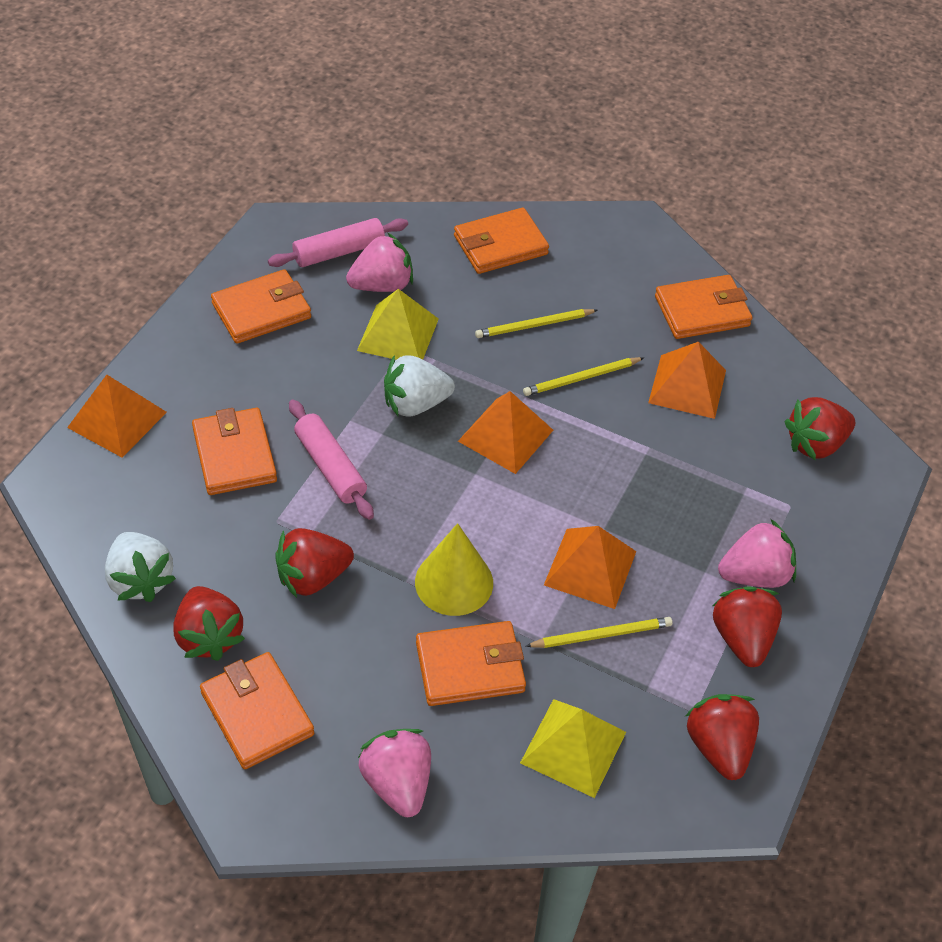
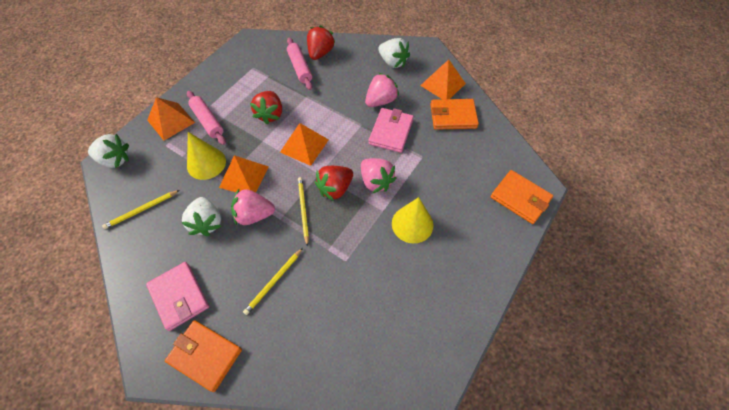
orange wallet: 6 -> 3
pink wallet: 0 -> 2
red strawberry: 5 -> 3
white strawberry: 2 -> 3
yellow cone: 1 -> 2
yellow pyramid: 2 -> 0

